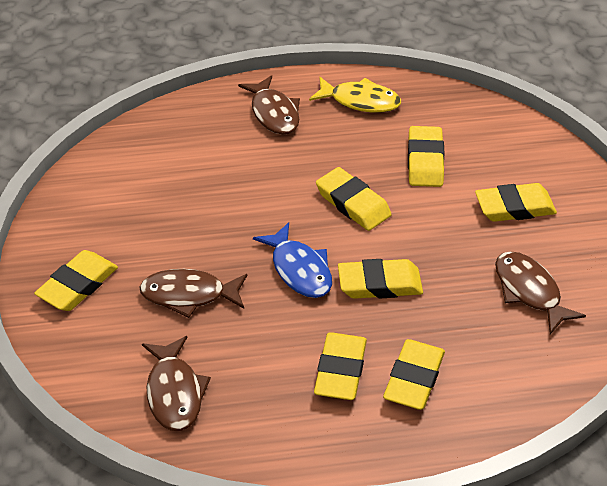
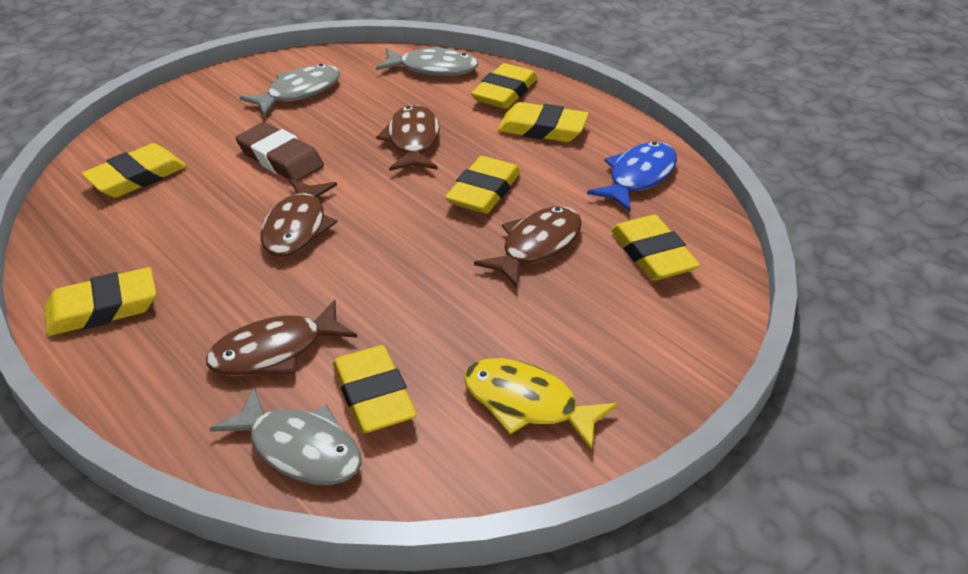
brown eraser: 0 -> 1
grey fish: 0 -> 3

